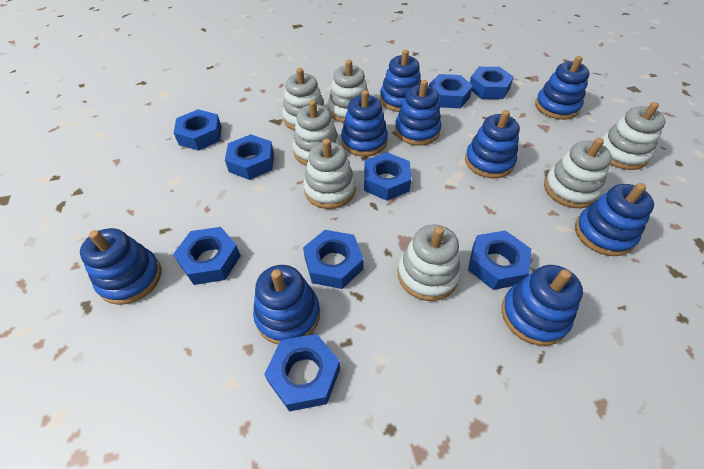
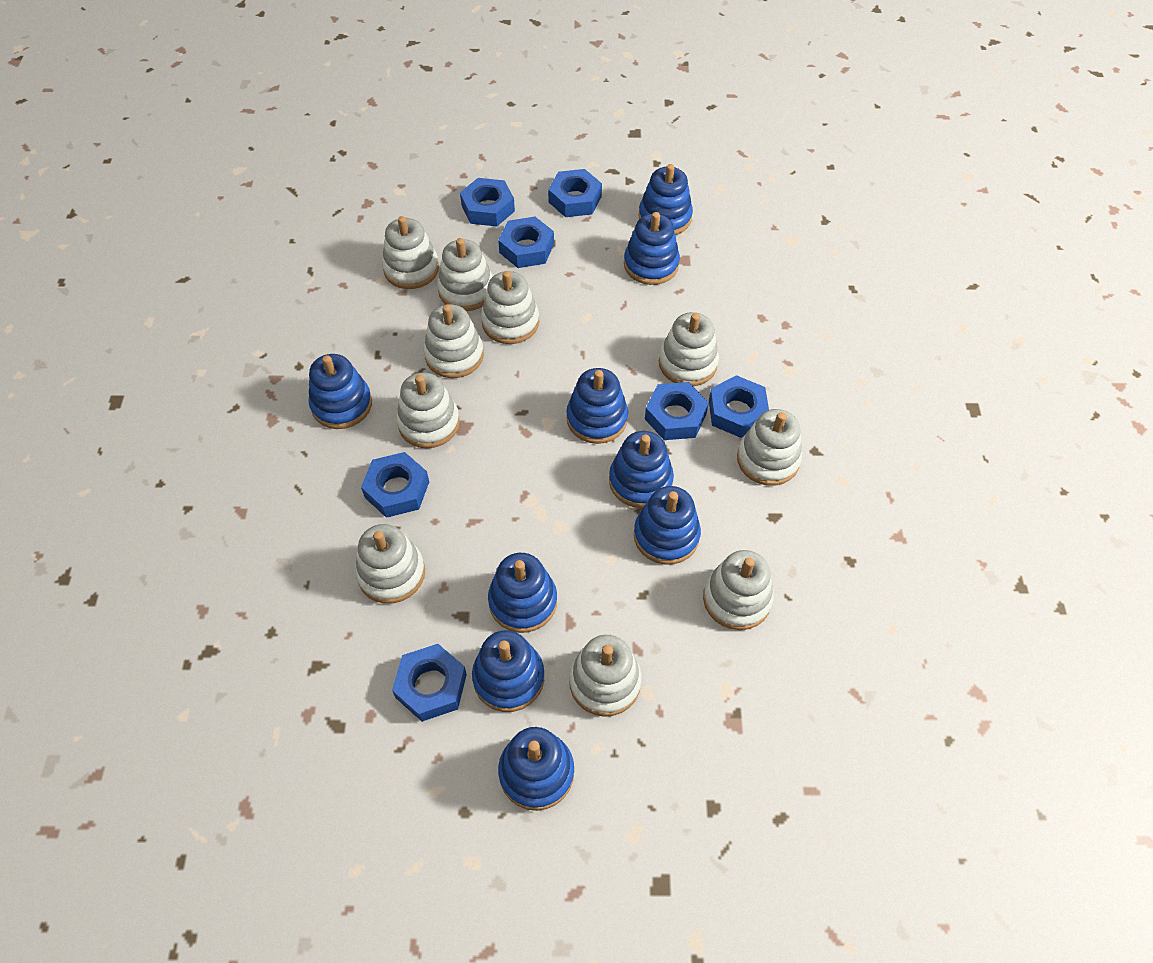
blue nut: 9 -> 7
white stacking toy: 7 -> 10

